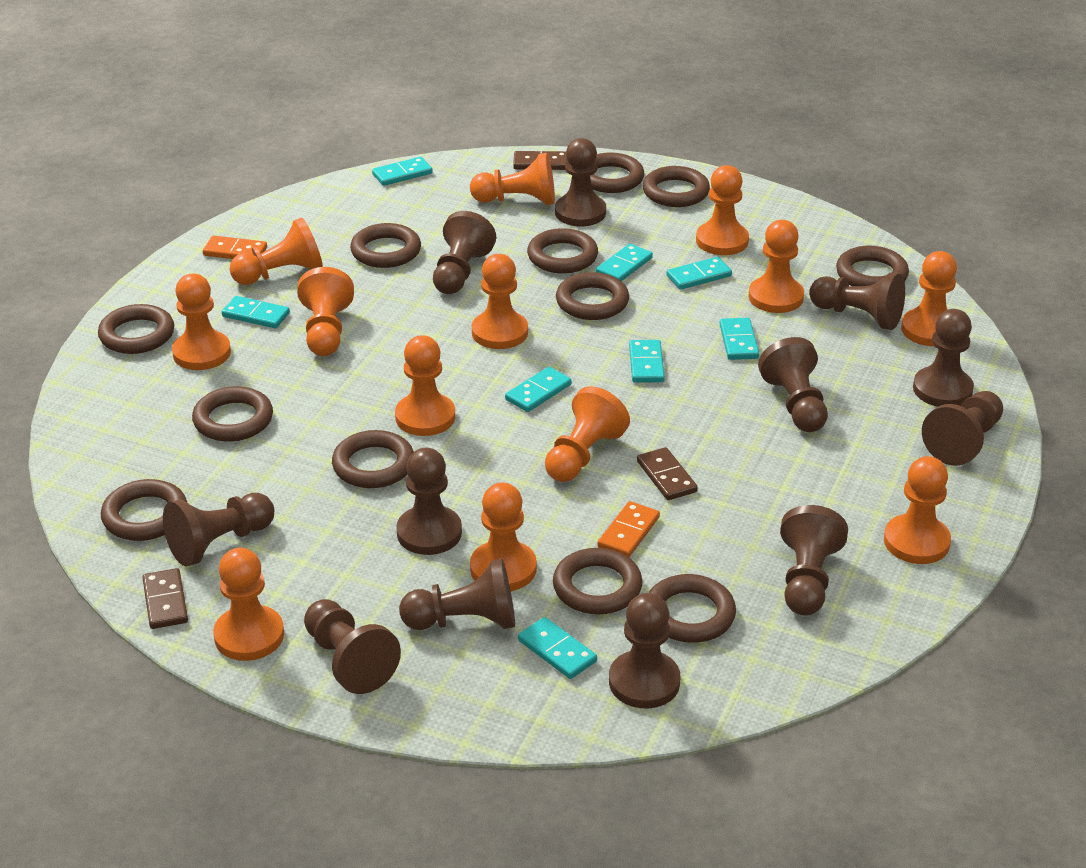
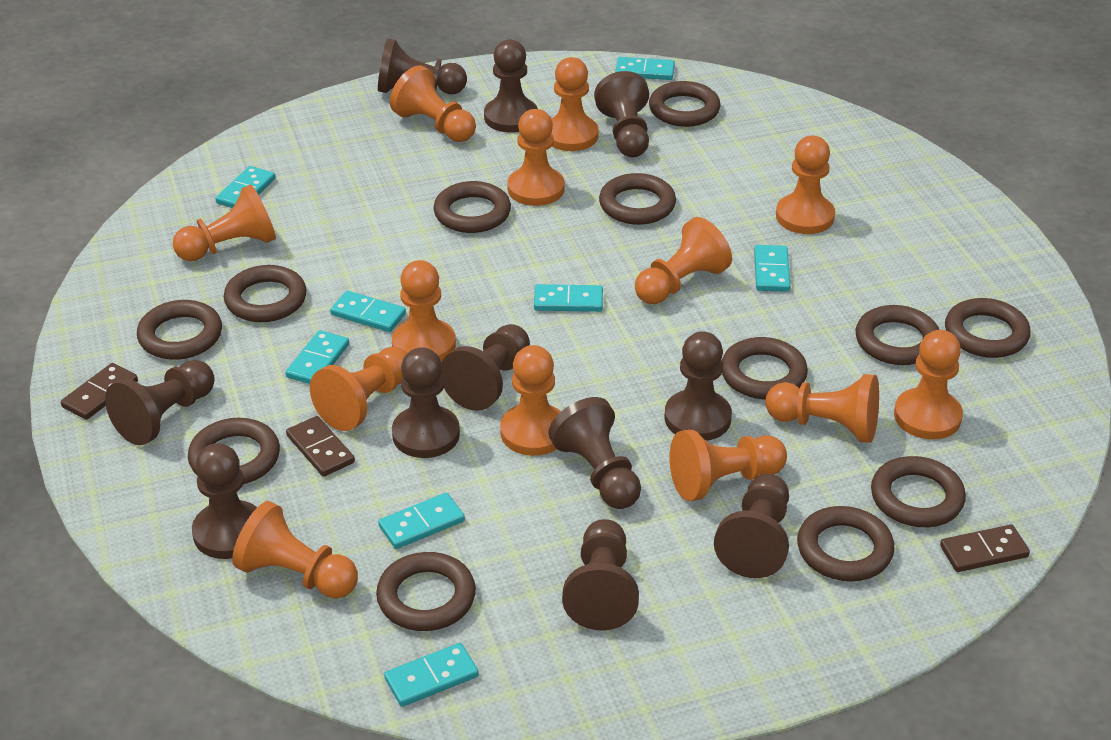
brown pawn: 12 -> 11
orange domino: 2 -> 0

